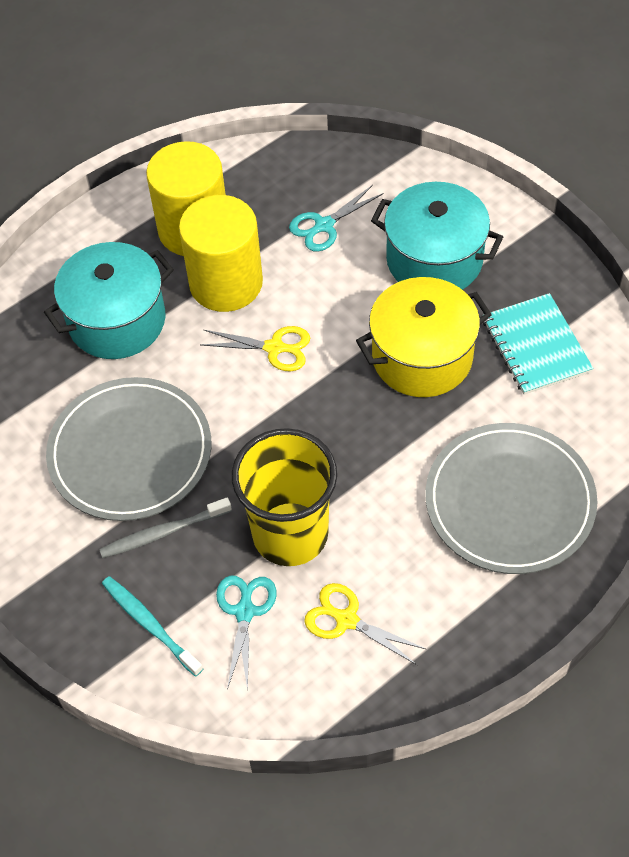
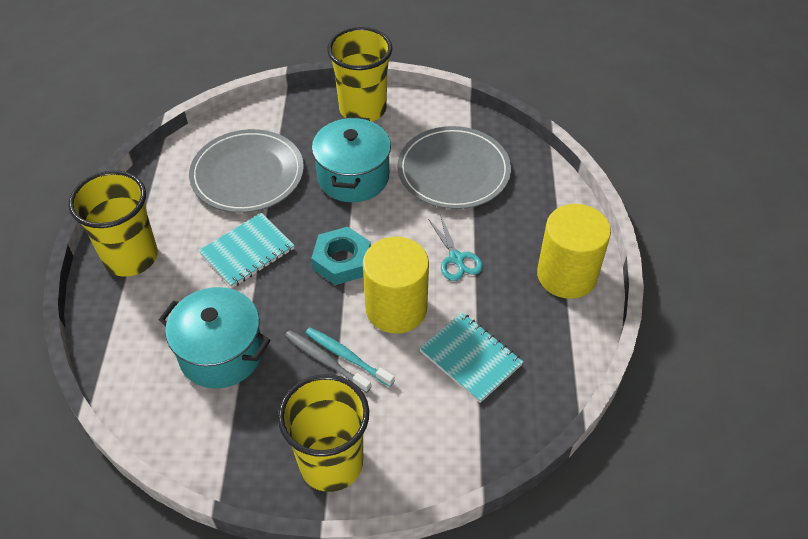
turquoise notebook: 1 -> 2
turquoise nut: 0 -> 1
turquoise scissors: 2 -> 1
yellow cup: 1 -> 3
yellow pot: 1 -> 0
yellow scissors: 2 -> 0

